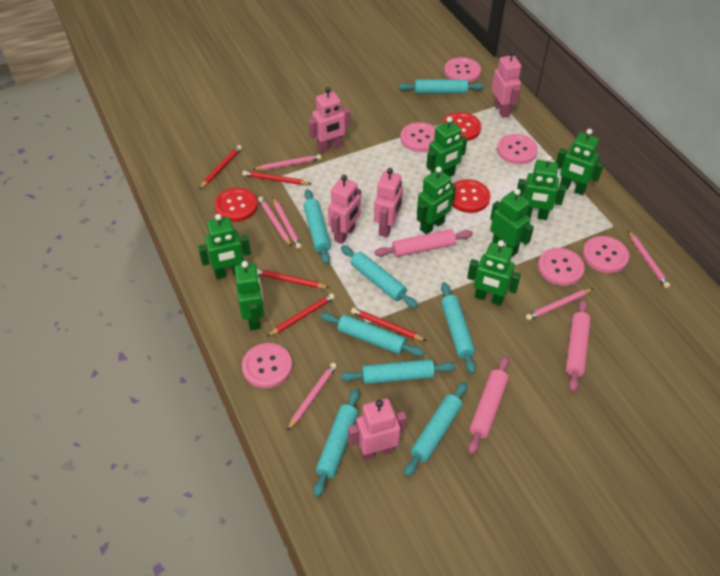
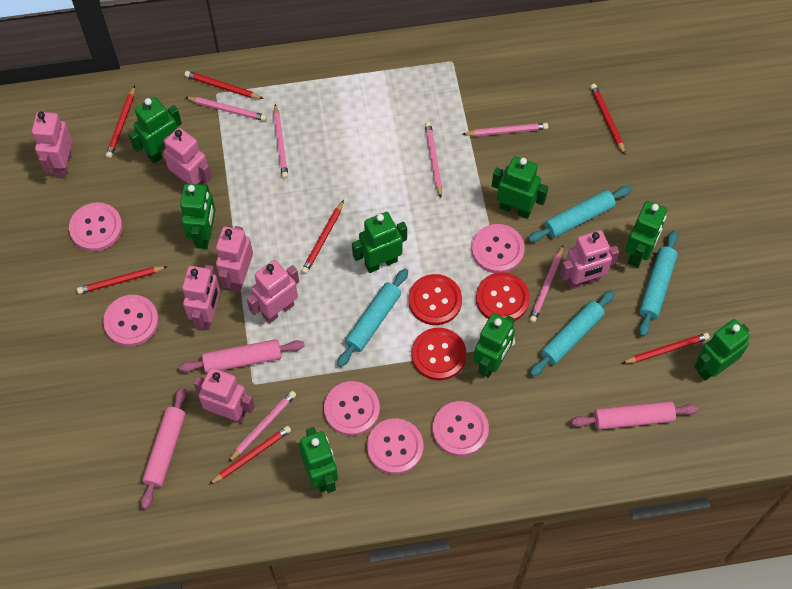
pink robot: 5 -> 7
red pencil: 5 -> 7
turquoise rolling pin: 8 -> 4

